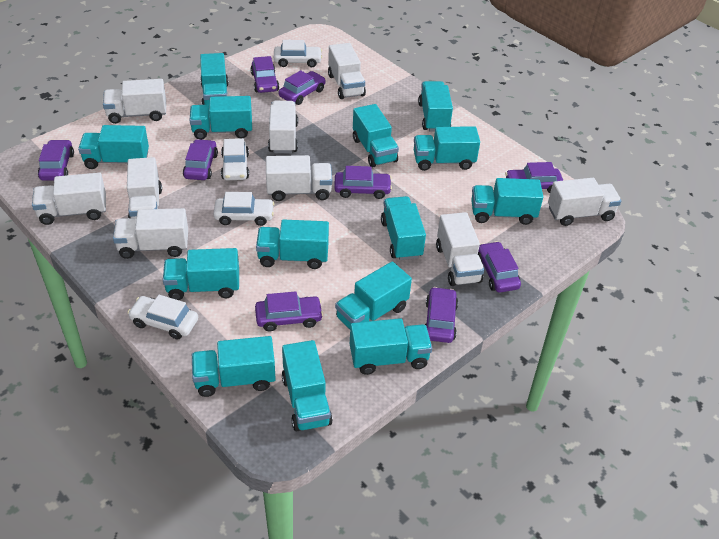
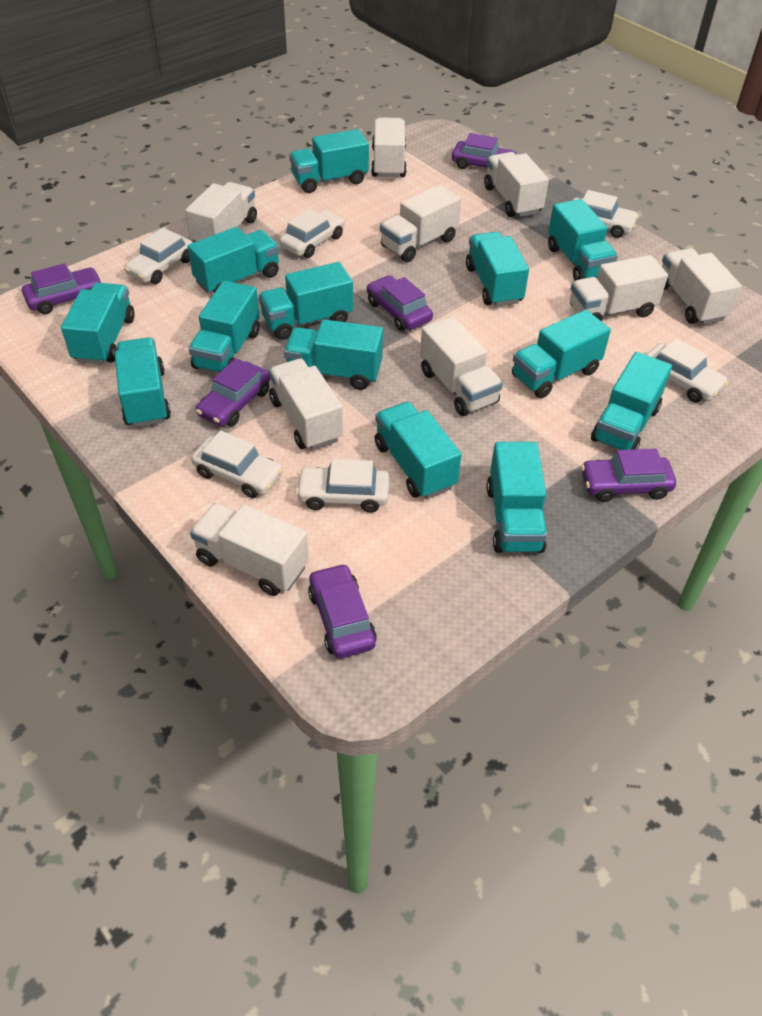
purple car: 9 -> 6
turquoise truck: 14 -> 13
white car: 4 -> 6

